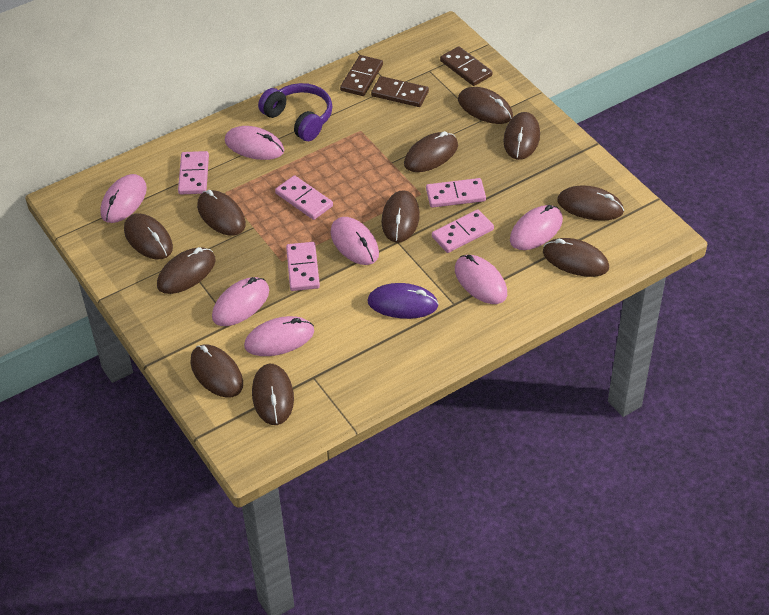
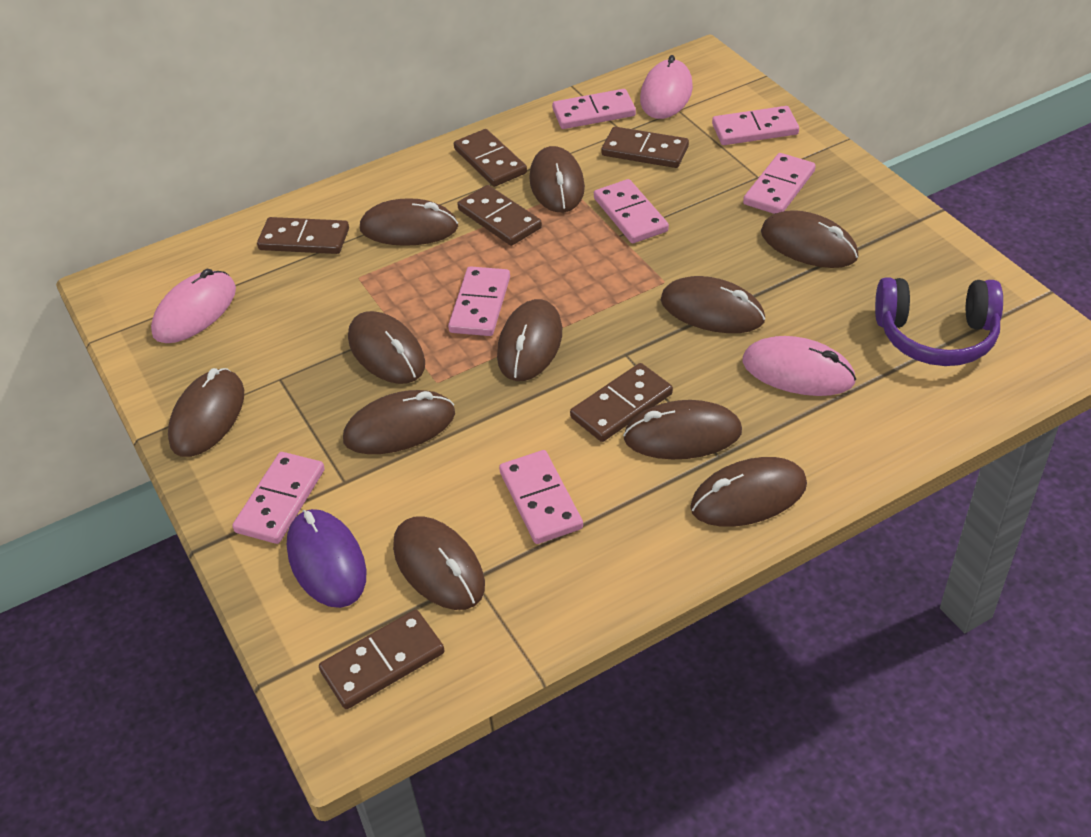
brown domino: 3 -> 6
pink domino: 5 -> 7
pink mouse: 7 -> 3

